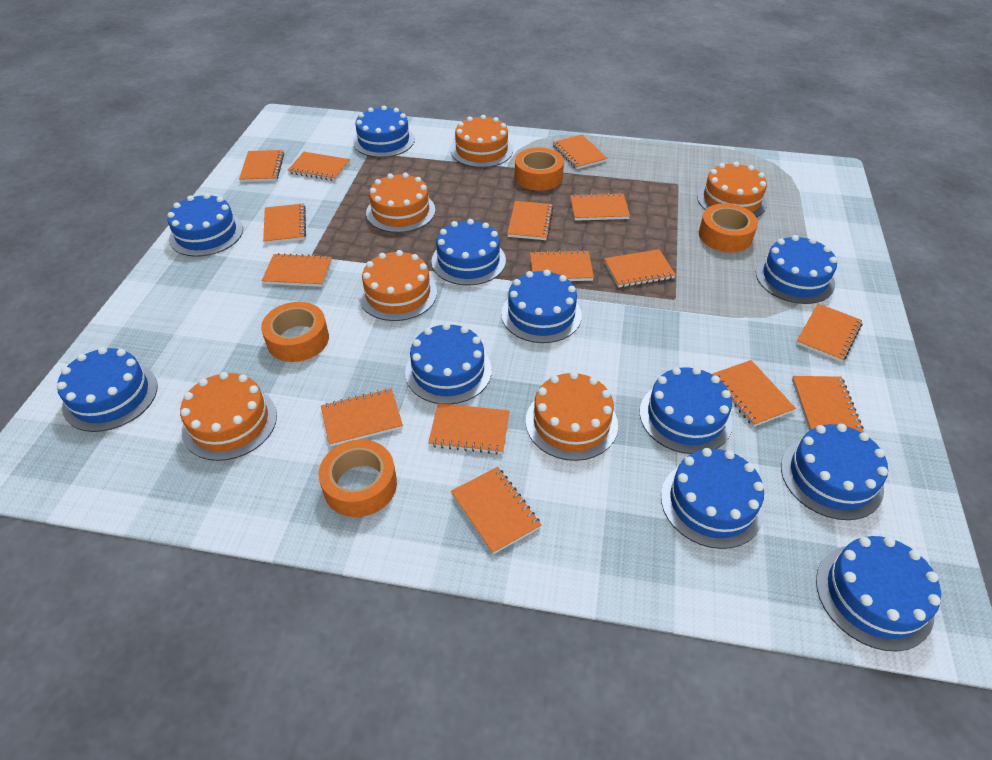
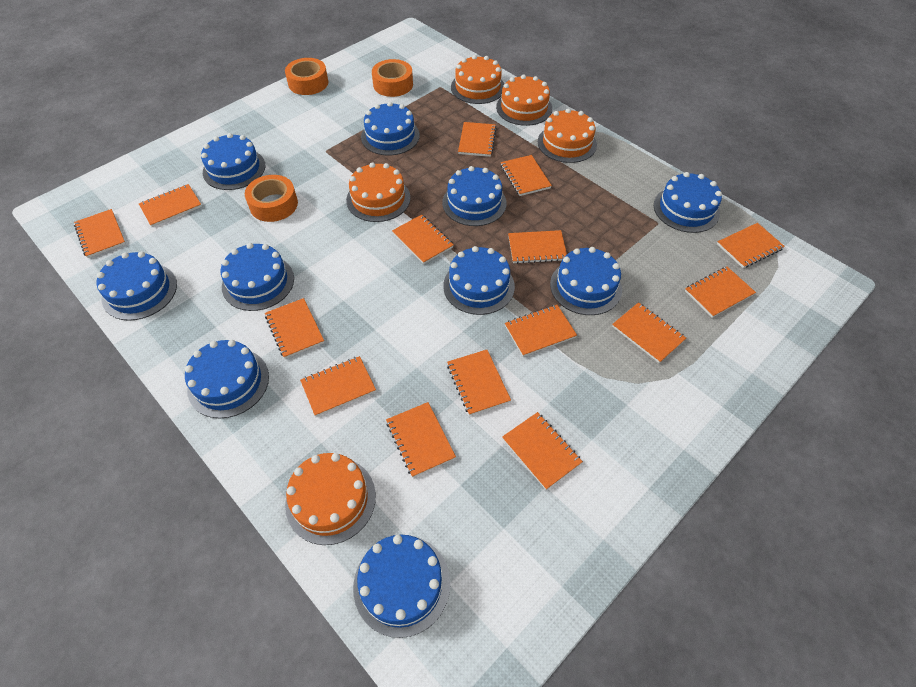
blue cake: 11 -> 10
orange cake: 6 -> 5
orange tape: 4 -> 3

